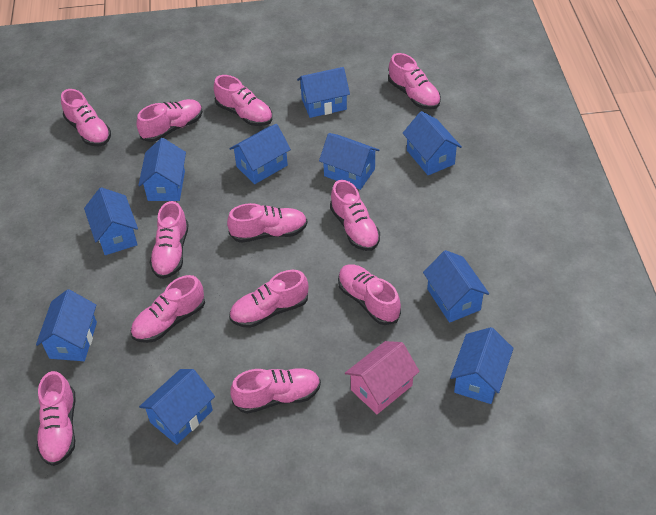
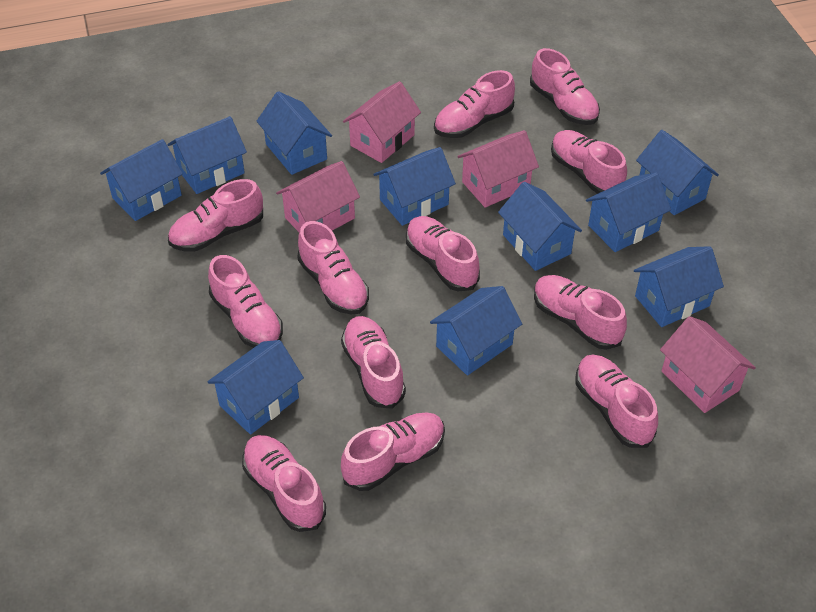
pink house: 1 -> 4

